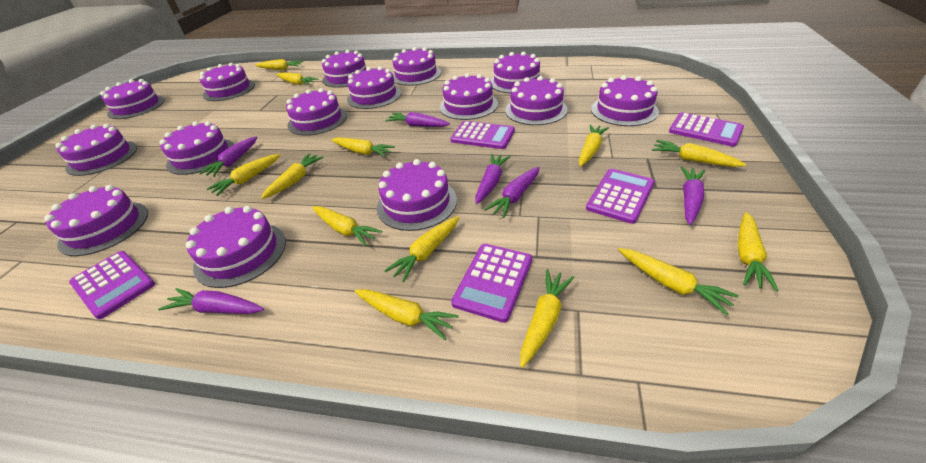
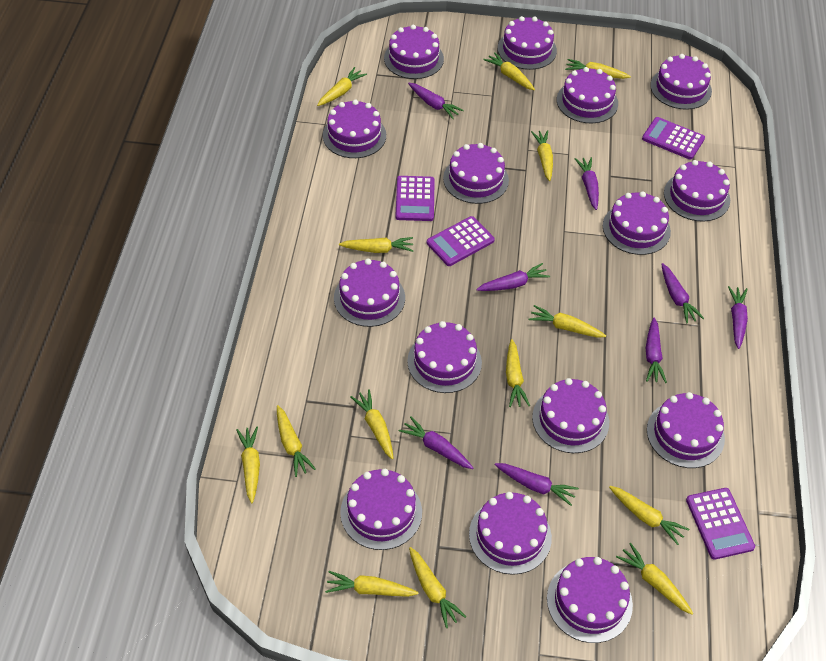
purple calculator: 5 -> 4
purple carrot: 6 -> 8
yellow carrot: 13 -> 14

